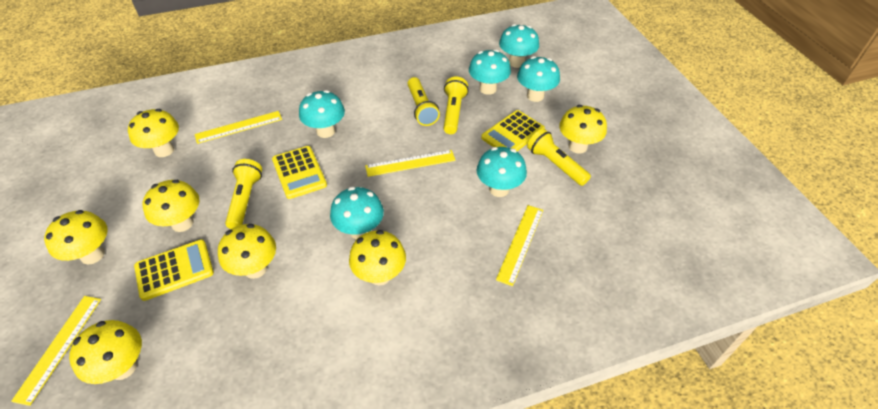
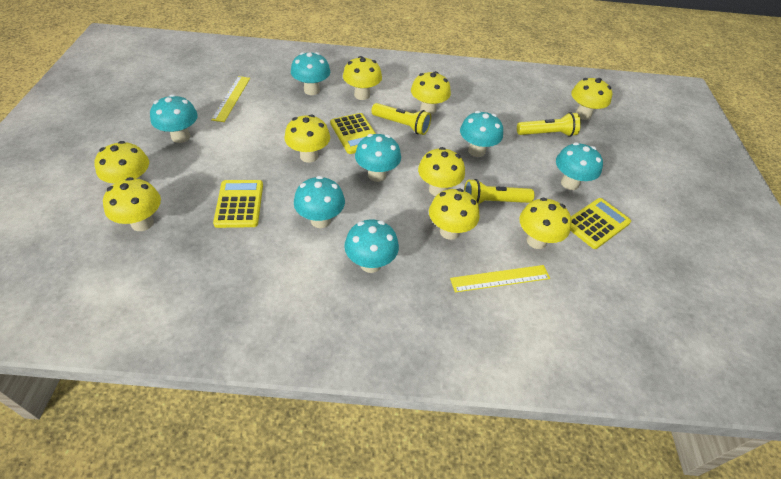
turquoise mushroom: 6 -> 7
yellow flashlight: 4 -> 3
yellow mushroom: 7 -> 9
yellow ruler: 4 -> 2

